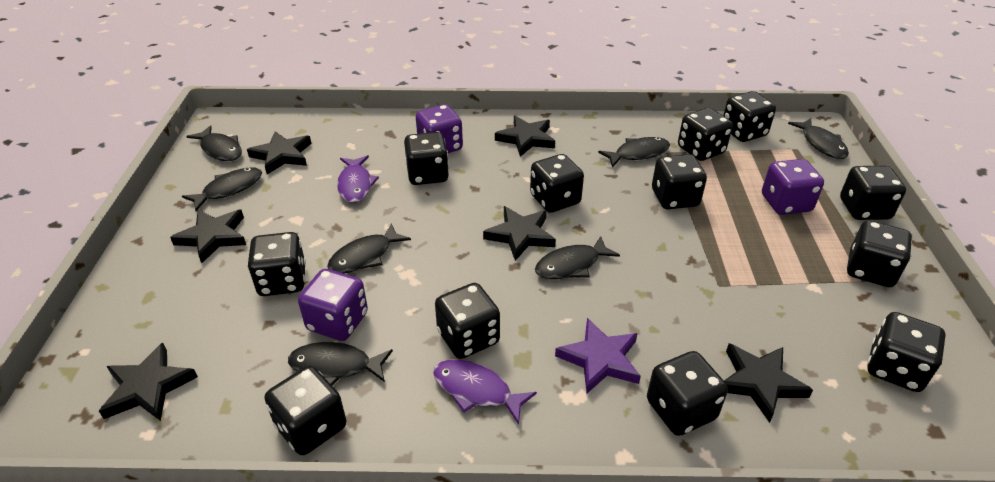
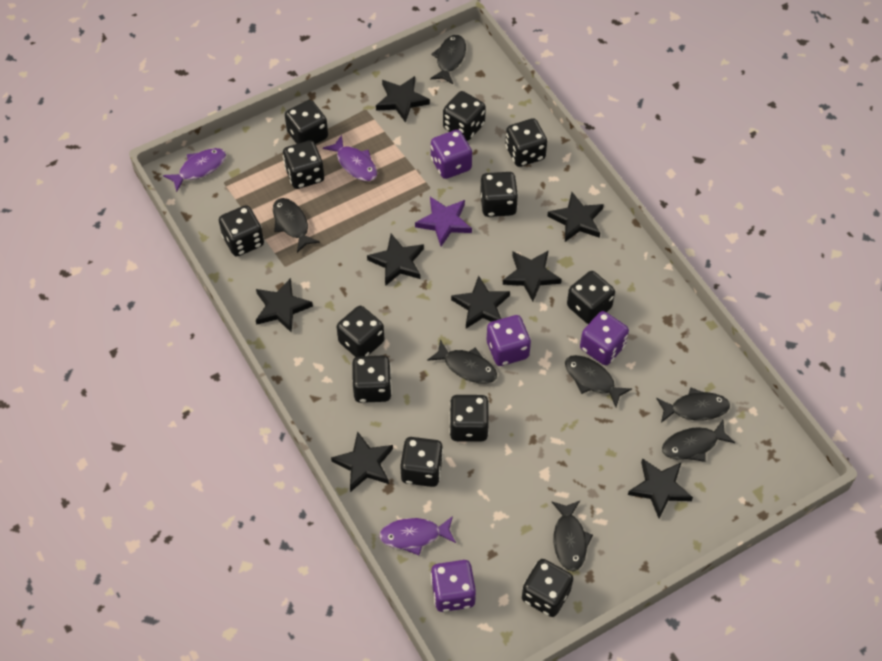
black star: 6 -> 8
purple dice: 3 -> 4
purple fish: 2 -> 3

